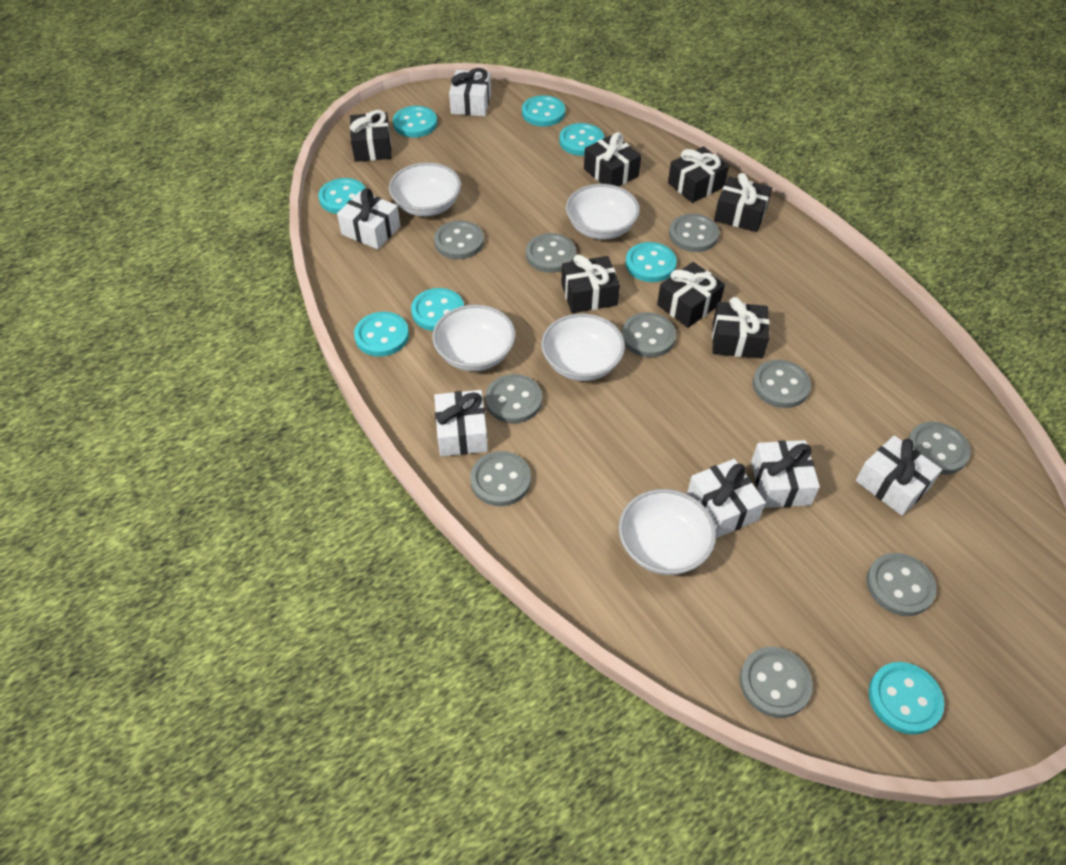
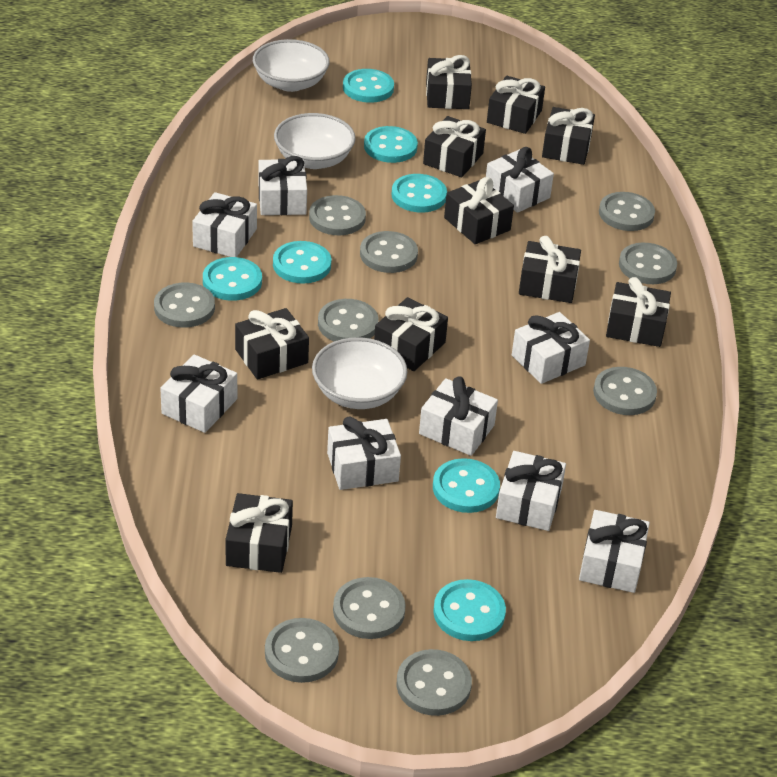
black gift: 7 -> 10
turquoise button: 8 -> 7
white bowl: 5 -> 3
white gift: 6 -> 9

